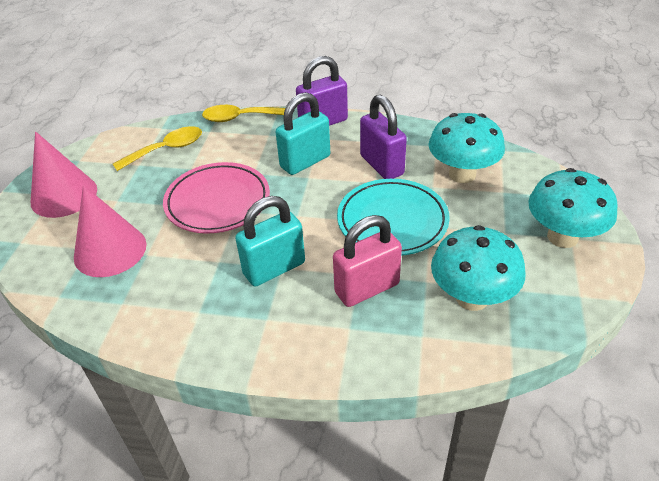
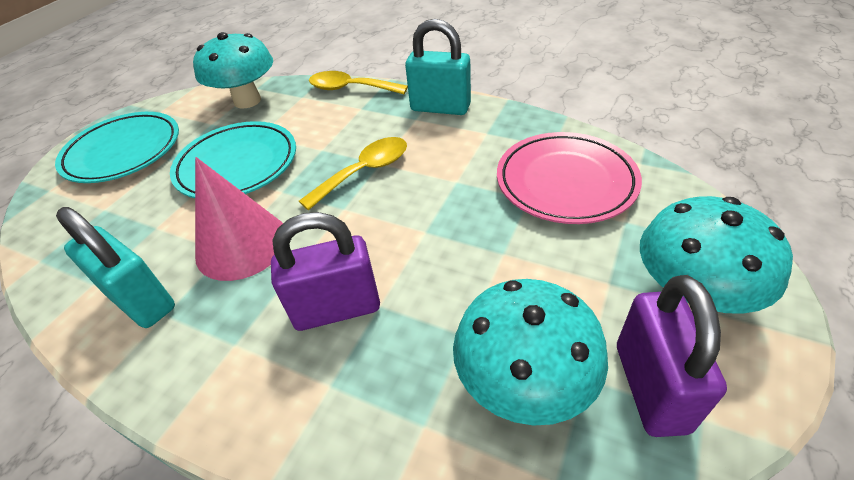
pink cone: 2 -> 1
pink padlock: 1 -> 0
turquoise plate: 1 -> 2

